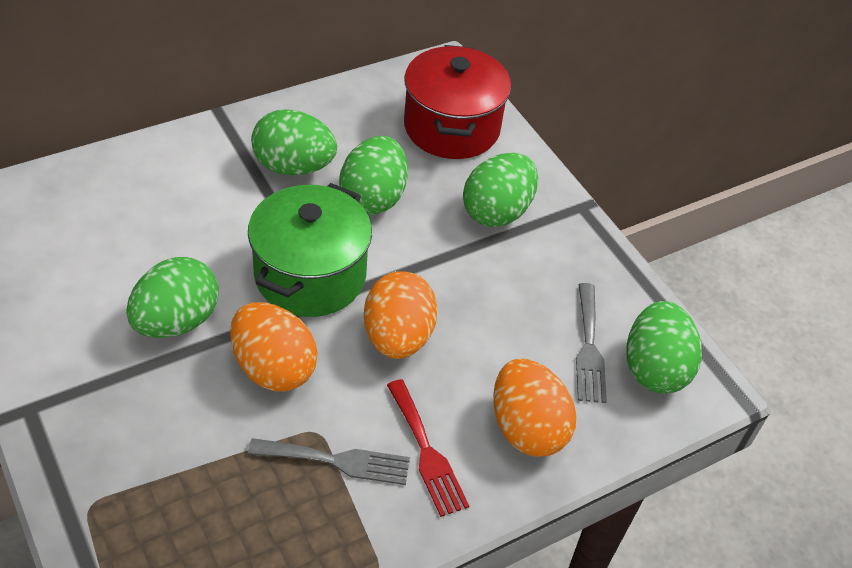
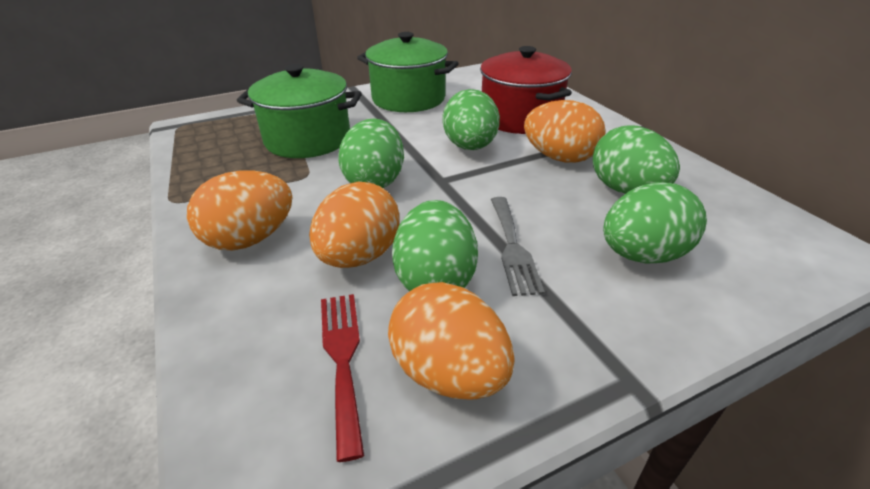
green pot: 1 -> 2
grey fork: 2 -> 1
orange egg: 3 -> 4

